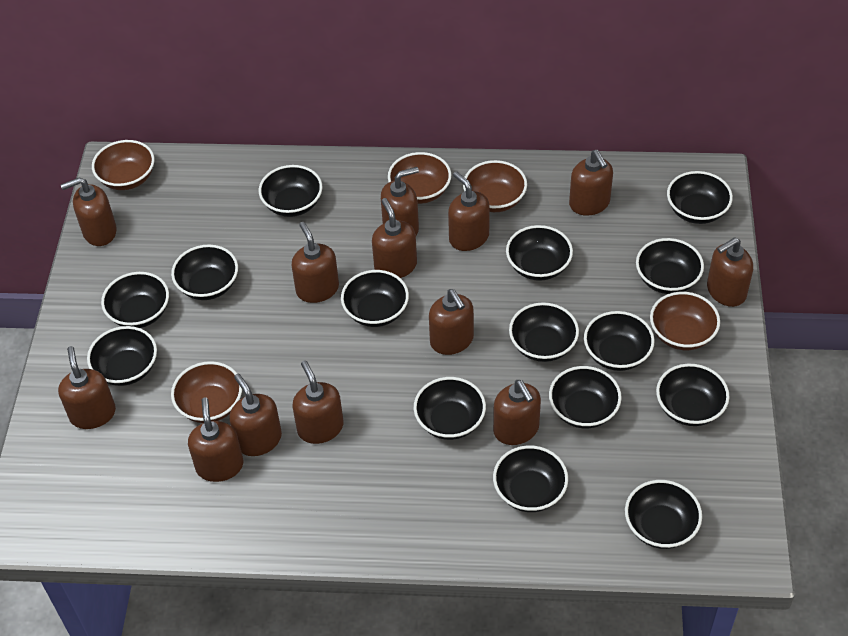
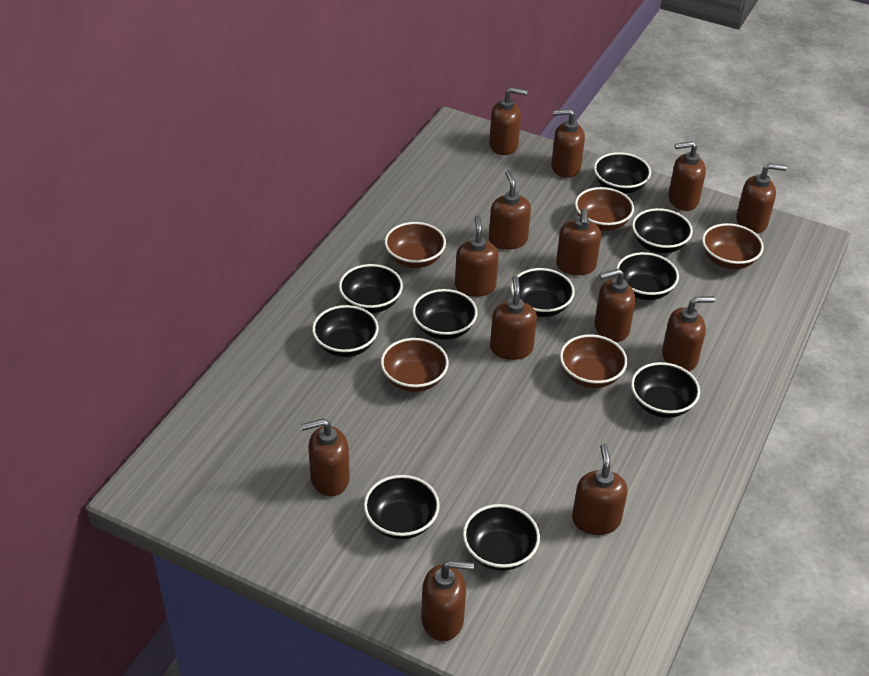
black bowl: 15 -> 10

